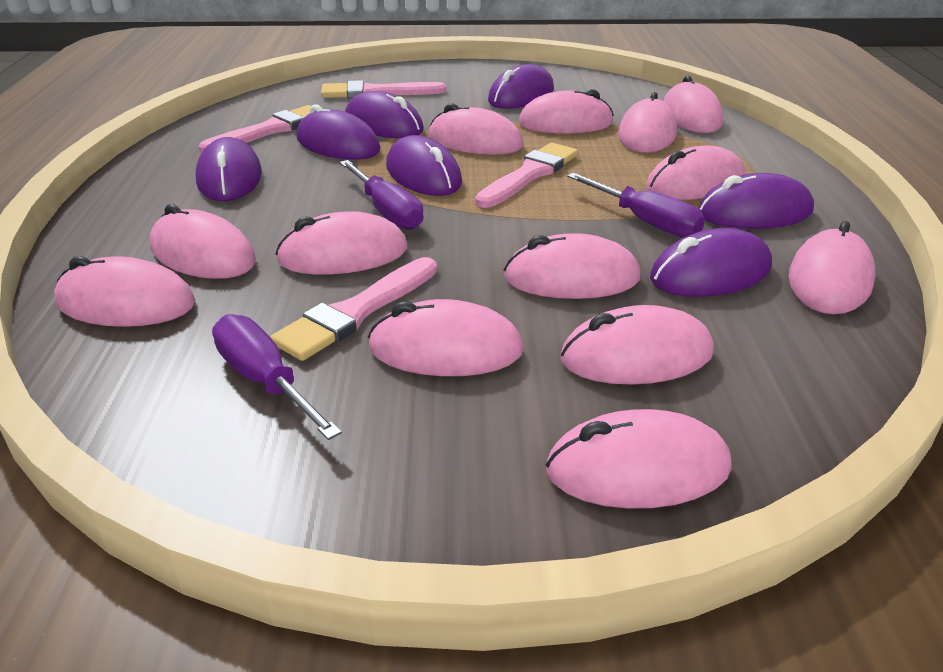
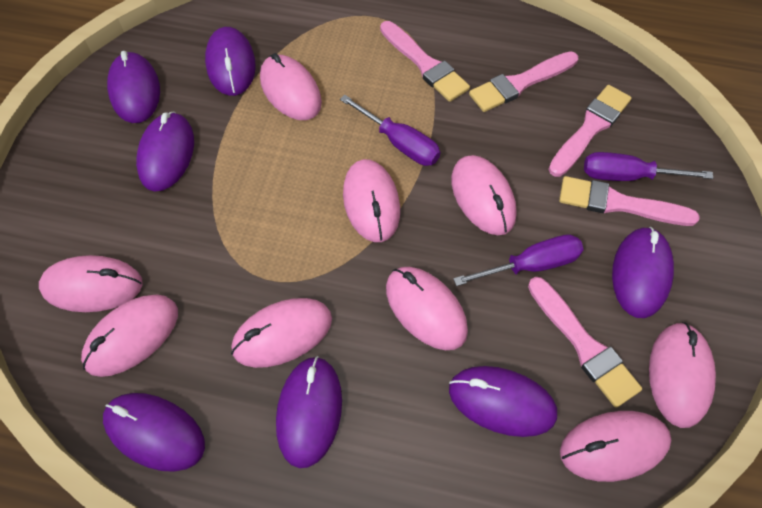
pink brush: 4 -> 5
pink mouse: 13 -> 9

